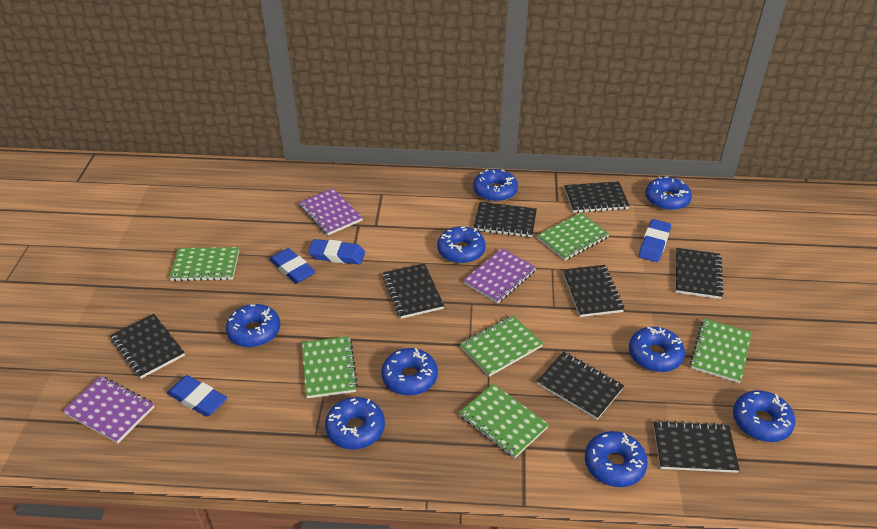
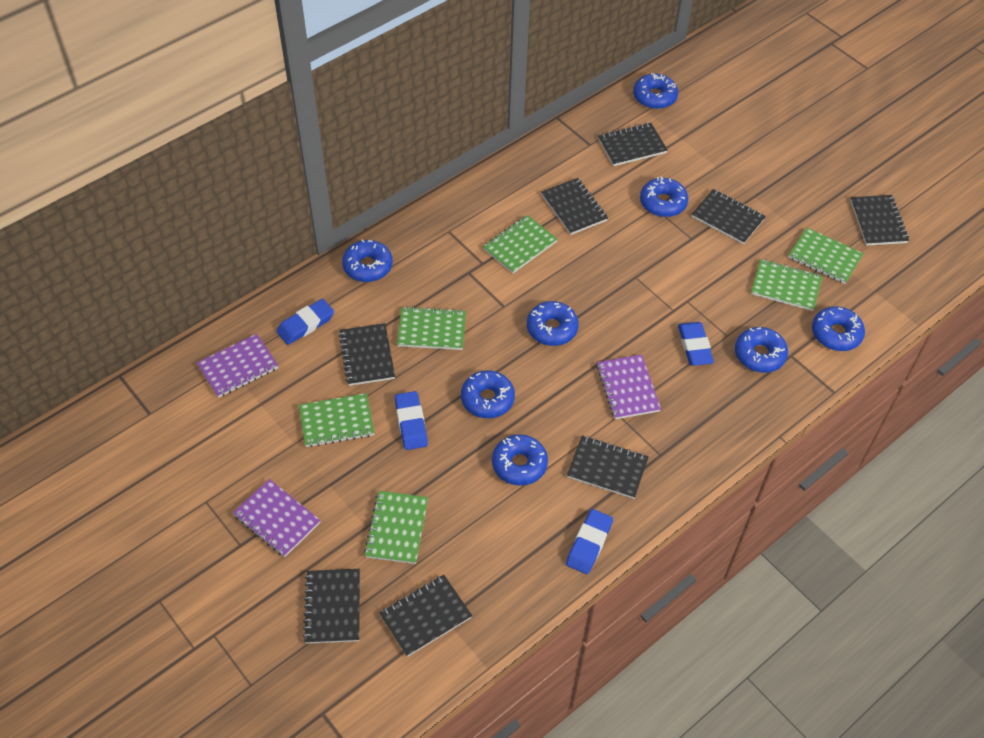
blue donut: 9 -> 8

